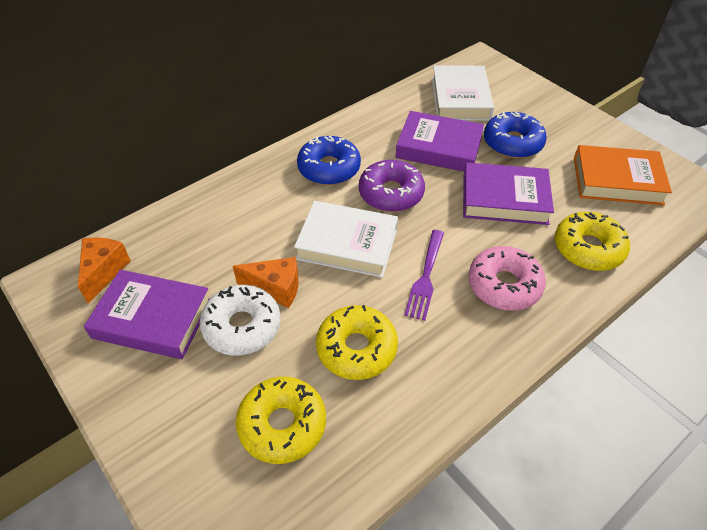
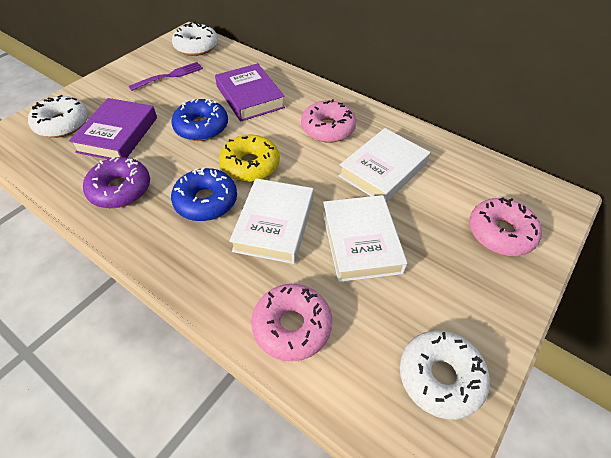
orange book: 1 -> 0
orange cheese: 2 -> 0
pink donut: 1 -> 3
purple book: 3 -> 2
white book: 2 -> 3
white donut: 1 -> 3
yellow donut: 3 -> 1

